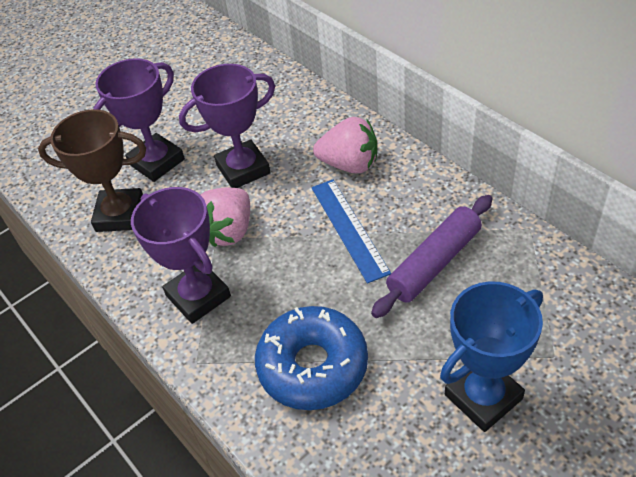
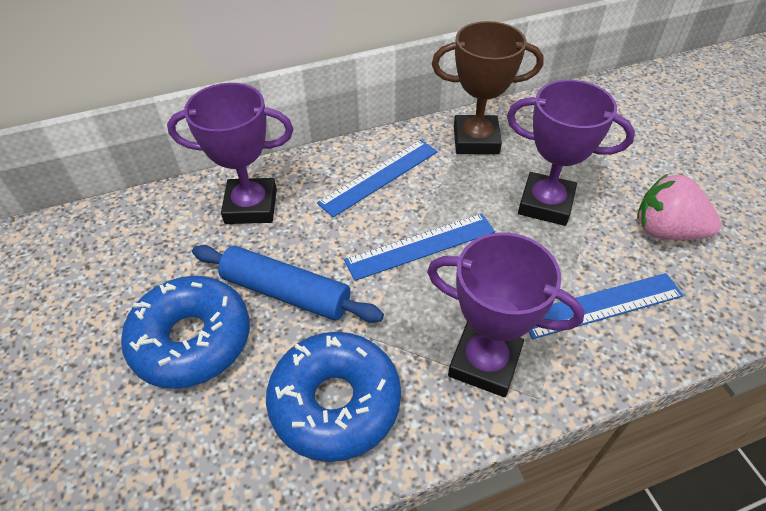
blue donut: 1 -> 2
blue rolling pin: 0 -> 1
blue ruler: 1 -> 3
blue trophy: 1 -> 0
pink strawberry: 2 -> 1
purple rolling pin: 1 -> 0

